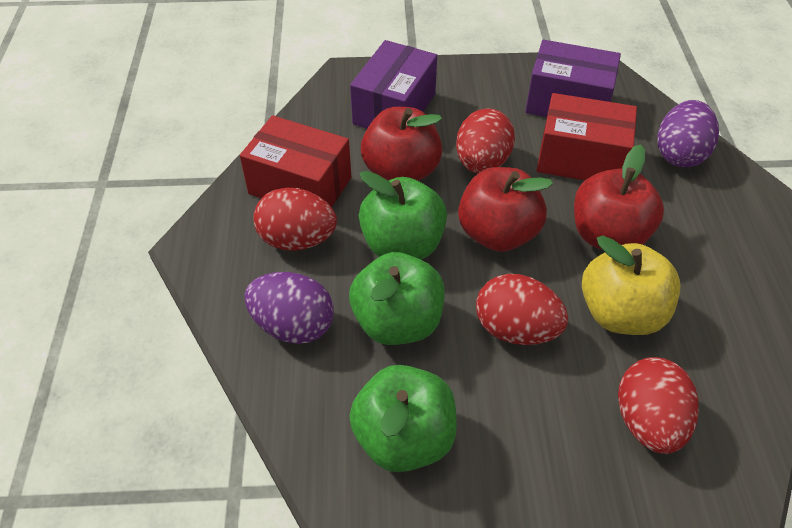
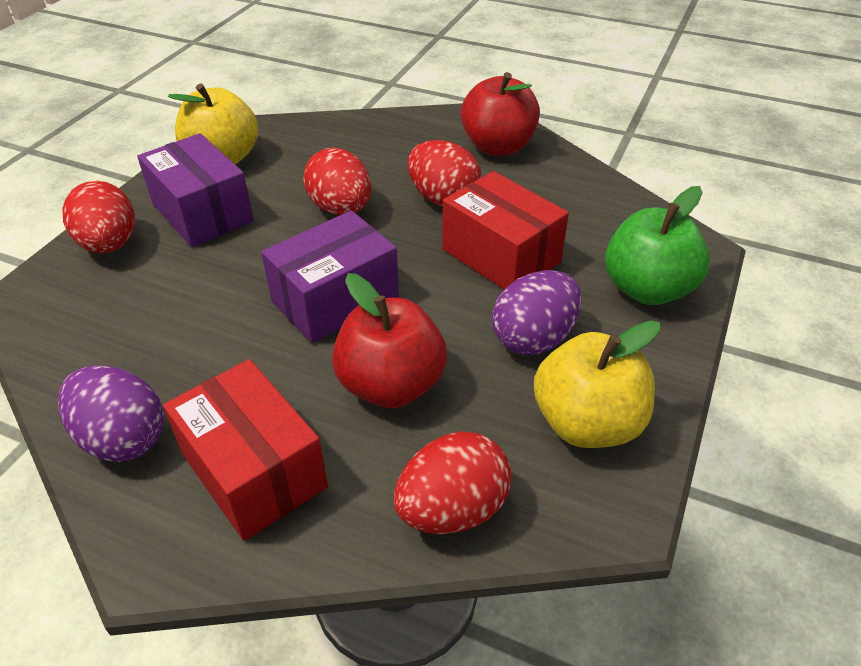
green apple: 3 -> 1
red apple: 3 -> 2
yellow apple: 1 -> 2

